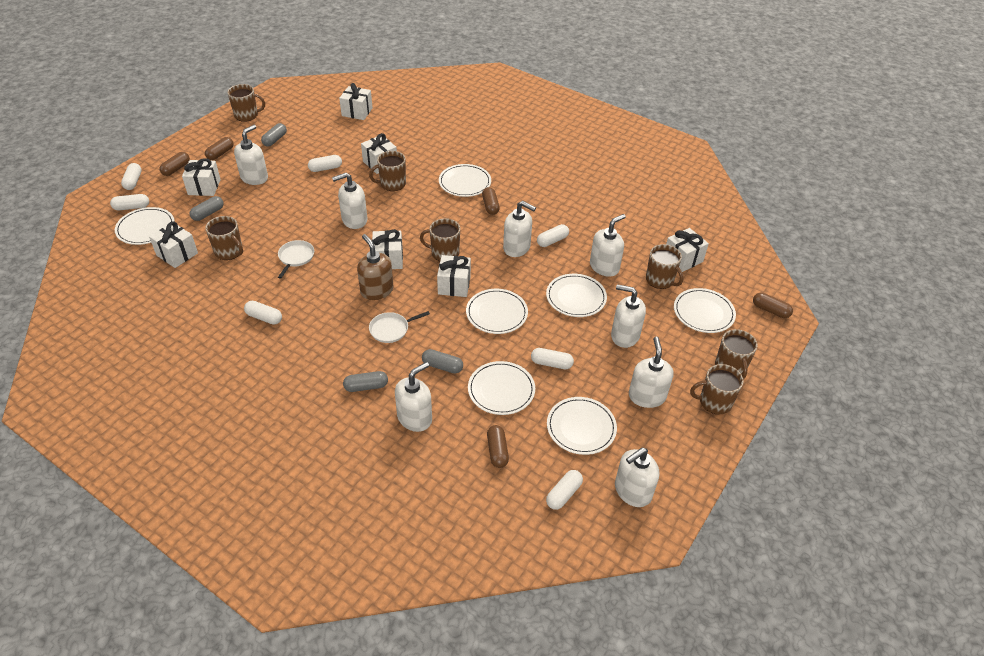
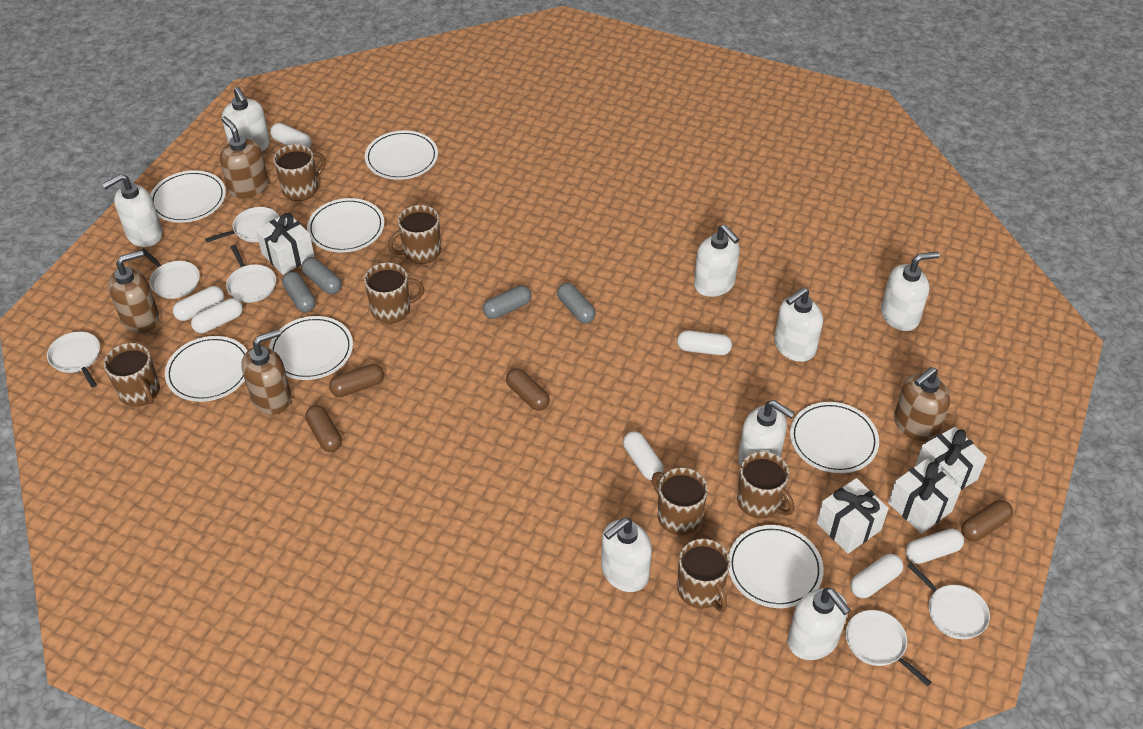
brown capsule: 5 -> 4
brown soap dispenser: 1 -> 4
white gift: 7 -> 4
white pan: 2 -> 6

